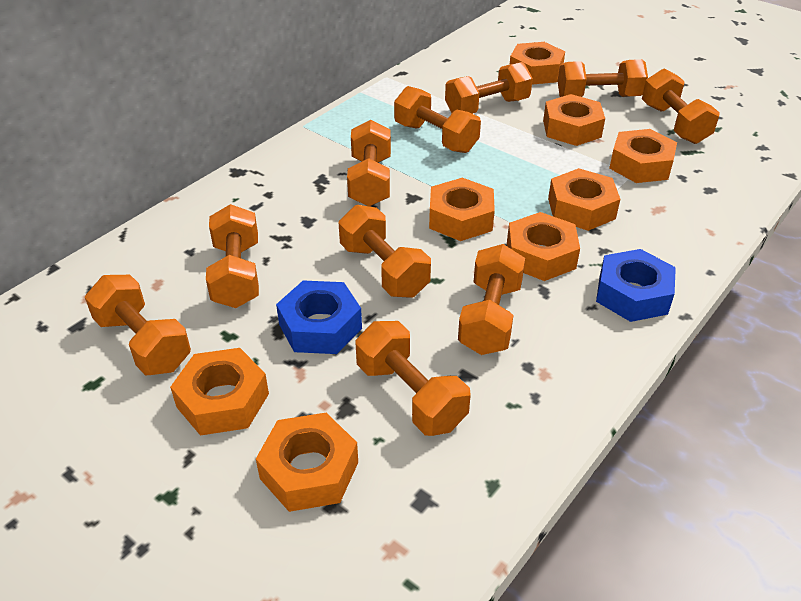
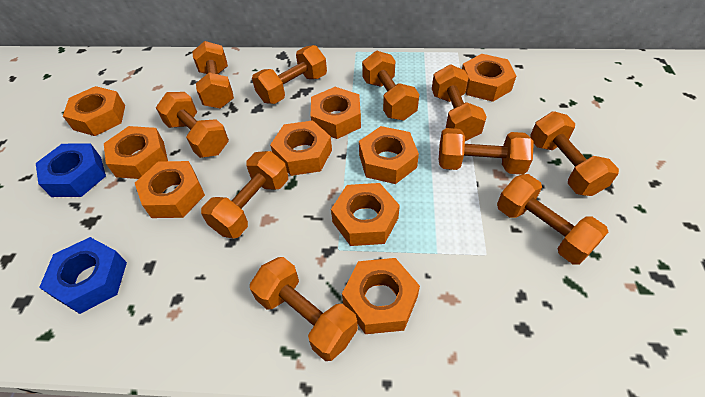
orange nut: 8 -> 9

